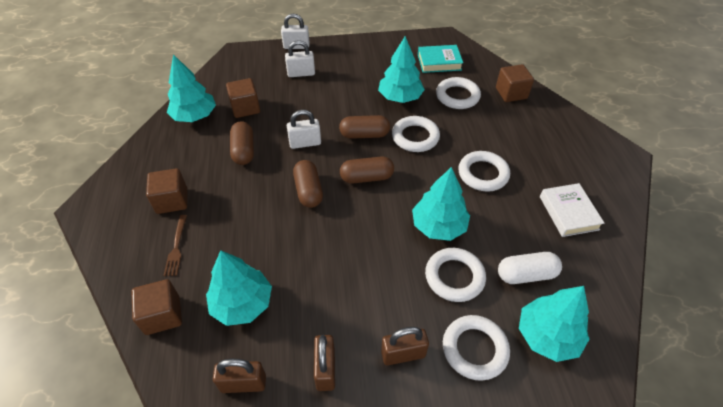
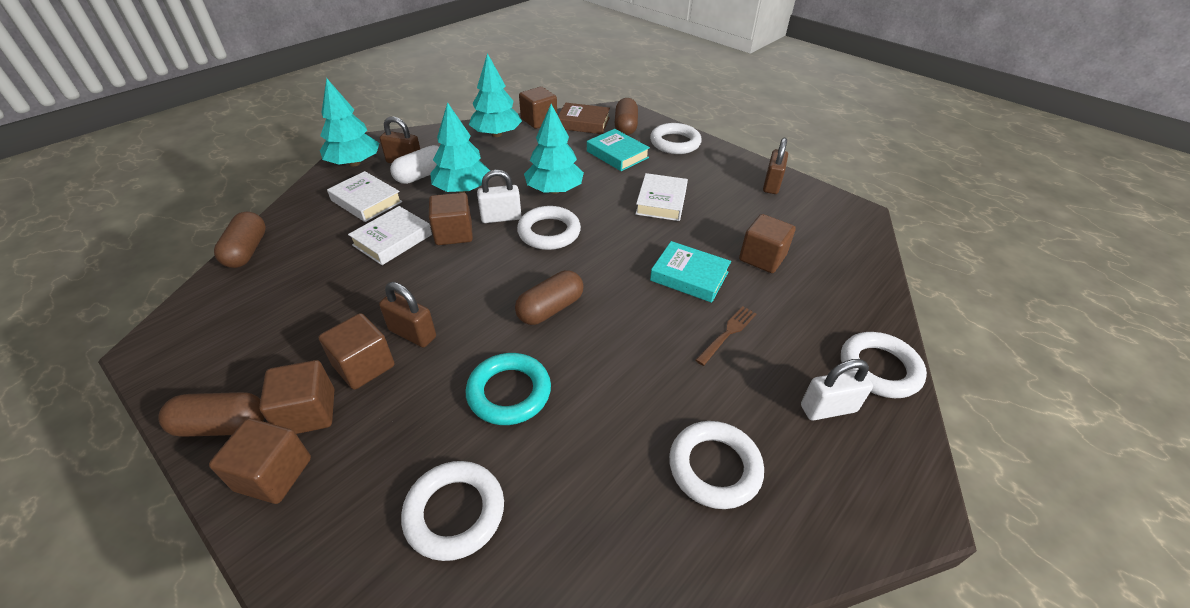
brown book: 0 -> 1
brown cube: 4 -> 6
turquoise book: 1 -> 2
turquoise ring: 0 -> 1
turquoise tree: 5 -> 4
white book: 1 -> 3
white padlock: 3 -> 2

